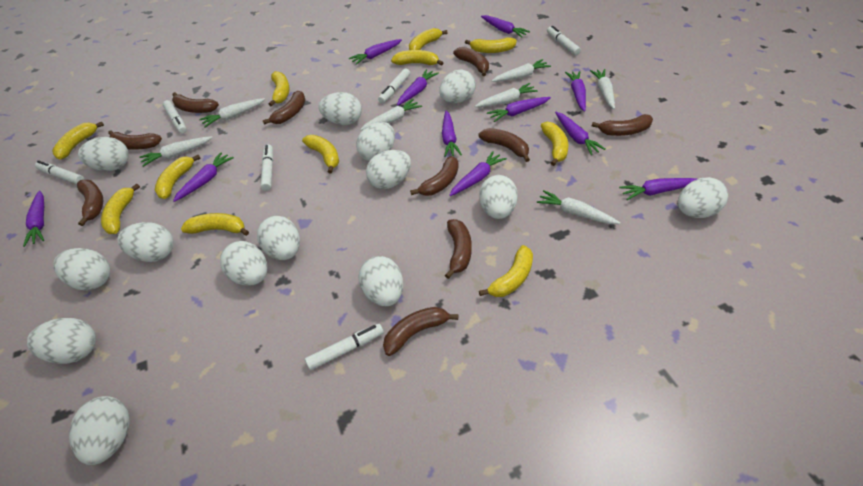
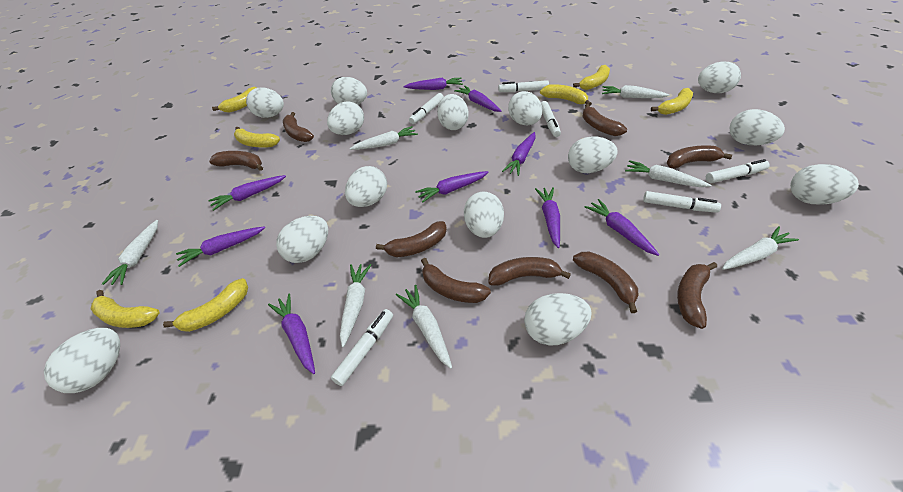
brown banana: 10 -> 9
purple carrot: 11 -> 9
yellow banana: 11 -> 7

